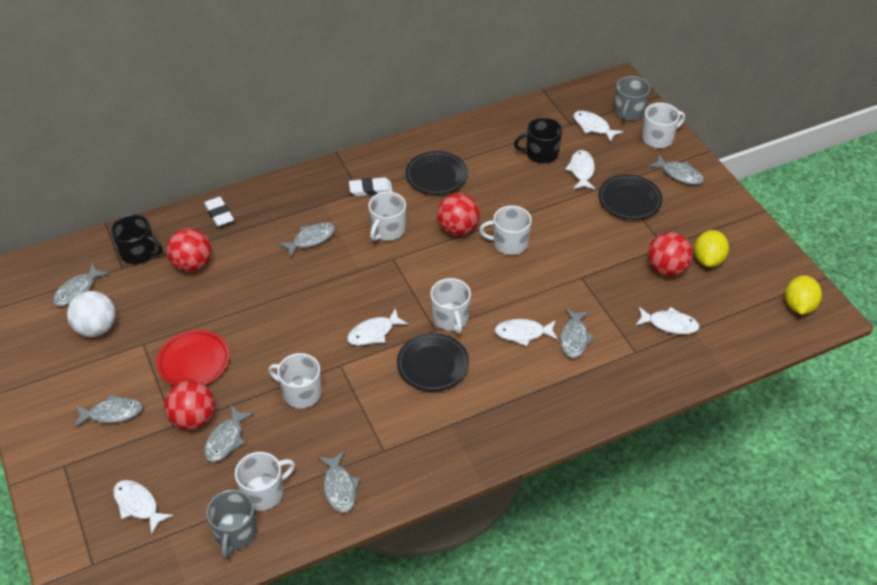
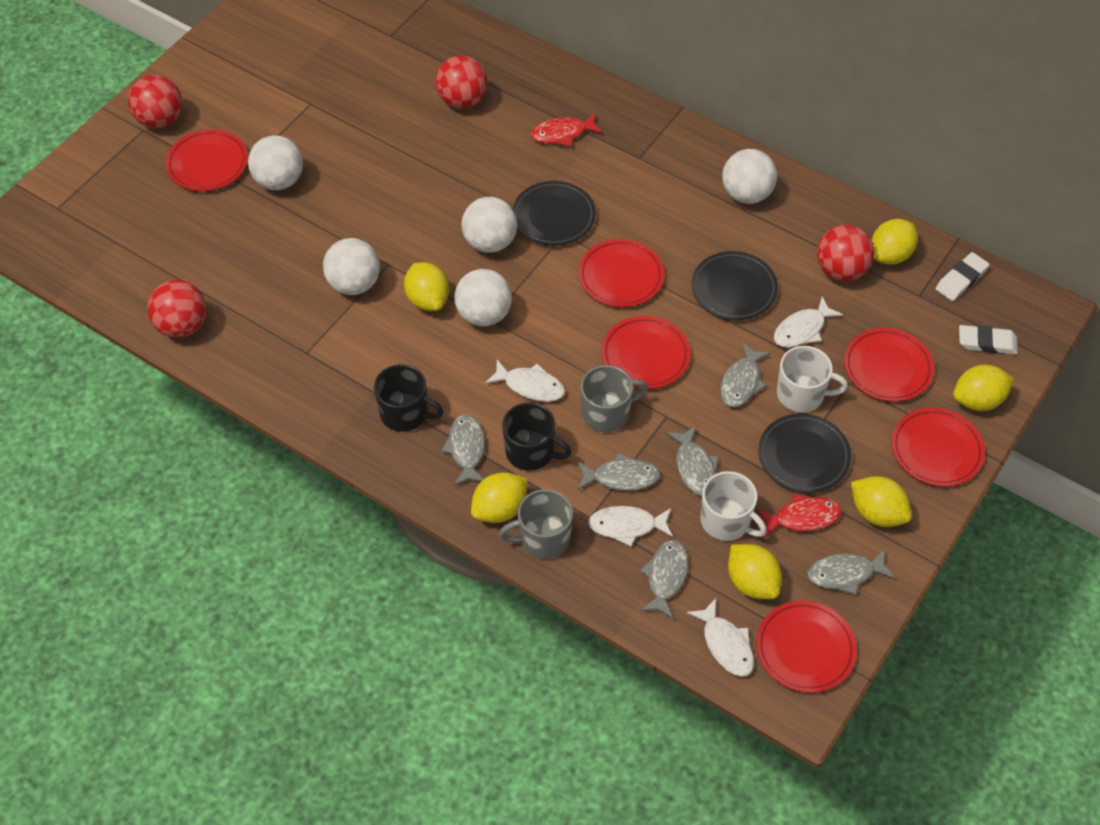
grey fish: 7 -> 6
red fish: 0 -> 2
red plate: 1 -> 6
white ball: 1 -> 5
white fish: 6 -> 4
white mug: 6 -> 2
yellow lemon: 2 -> 6

